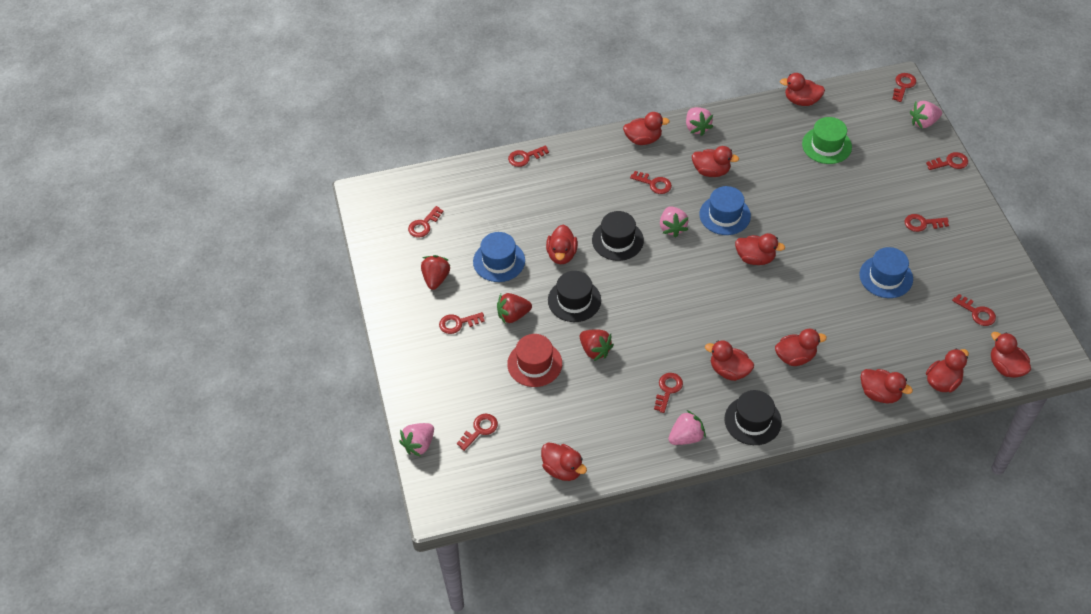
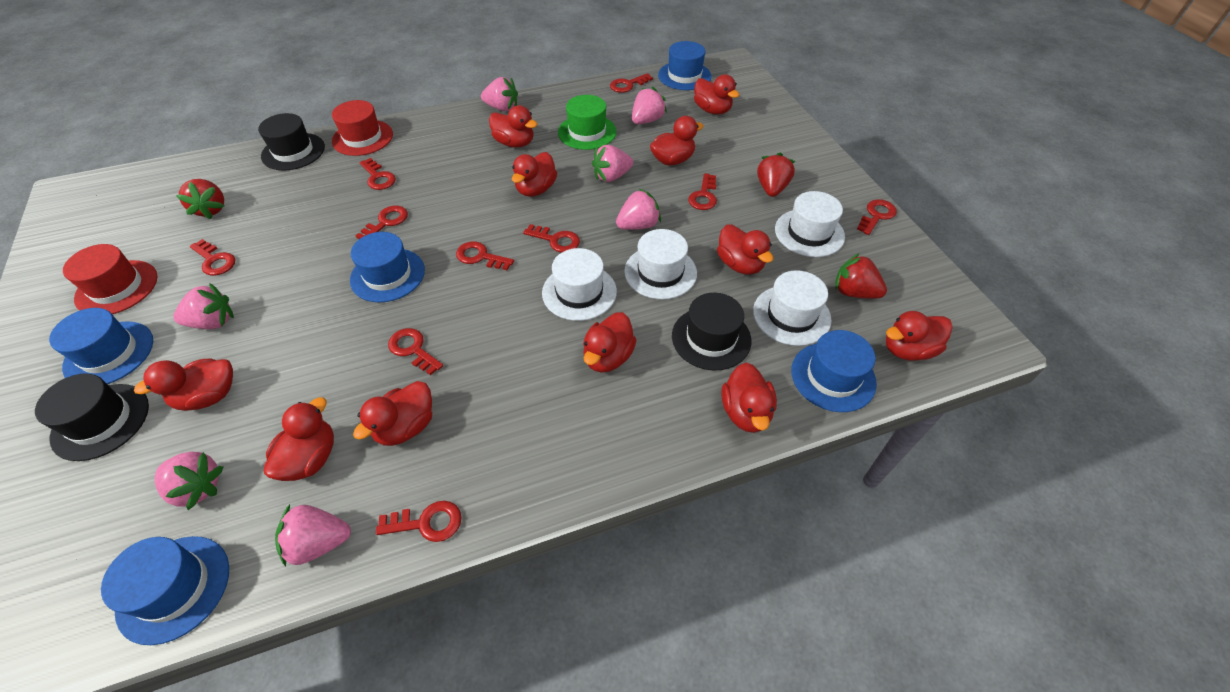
blue hat: 3 -> 5
pink strawberry: 5 -> 7
red hat: 1 -> 2
white hat: 0 -> 4

